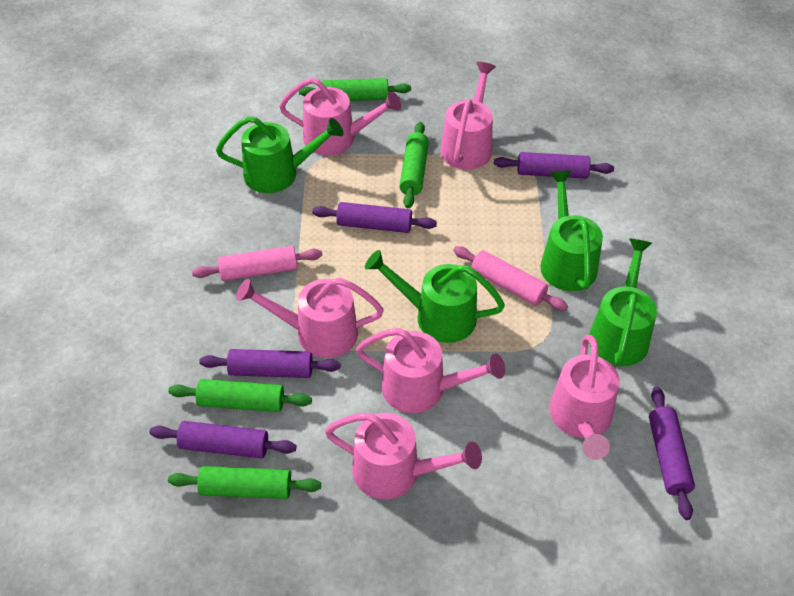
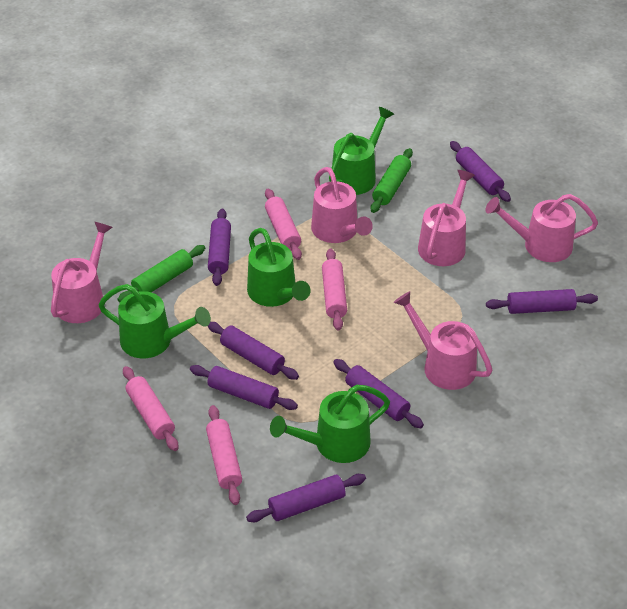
green rolling pin: 4 -> 2
pink rolling pin: 2 -> 4
pink watering can: 6 -> 5
purple rolling pin: 5 -> 7

